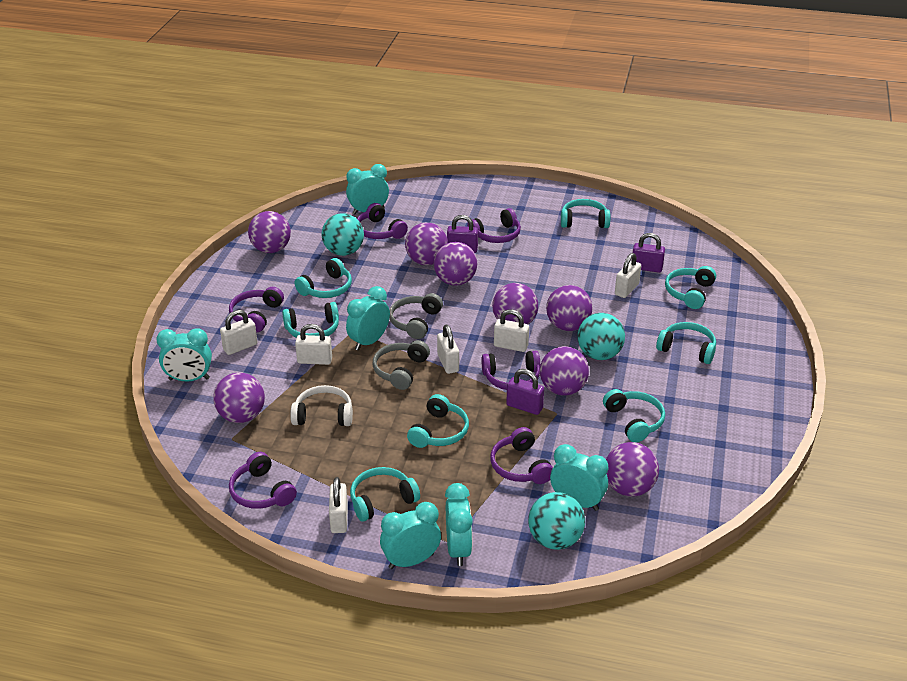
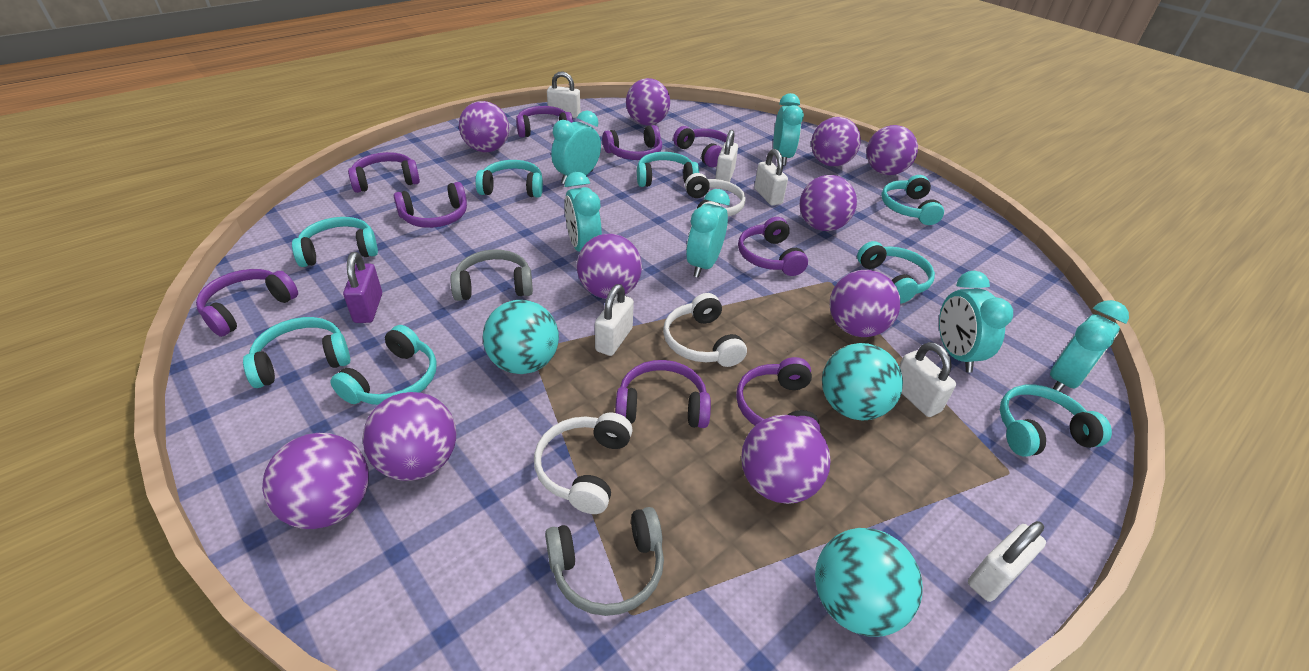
purple ball: 8 -> 10
purple headphones: 6 -> 9
purple padlock: 3 -> 1
white headphones: 1 -> 3

